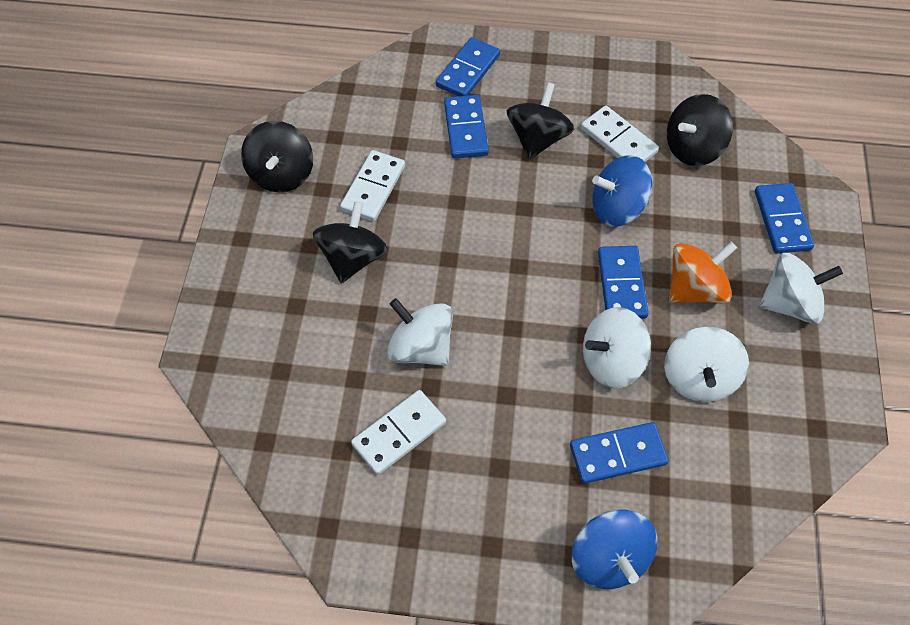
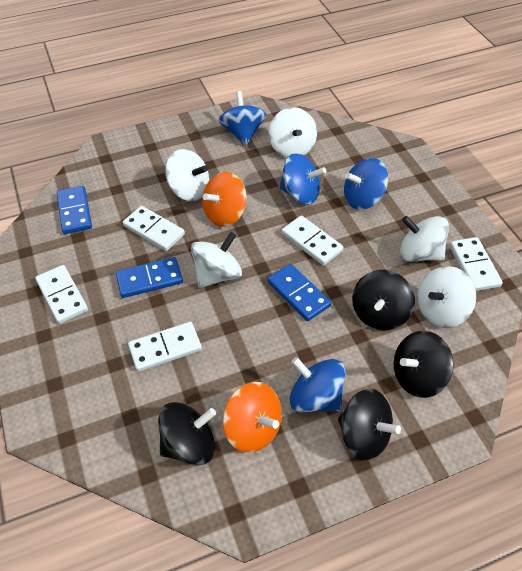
blue domino: 5 -> 3
blue spinning top: 2 -> 4
orange spinning top: 1 -> 2
white domino: 3 -> 5
white spinning top: 4 -> 5

